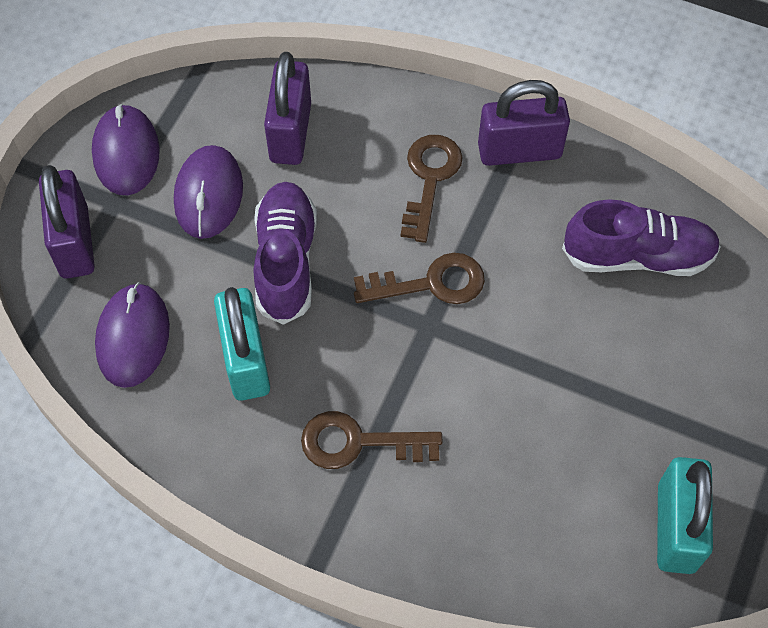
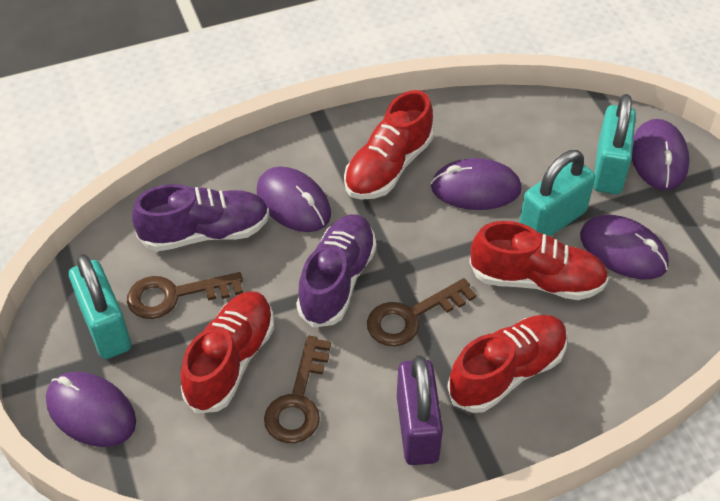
purple mouse: 3 -> 5
purple padlock: 3 -> 1
red shoe: 0 -> 4
turquoise padlock: 2 -> 3

